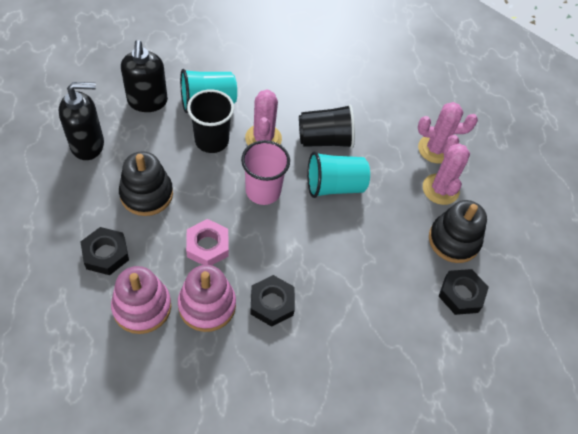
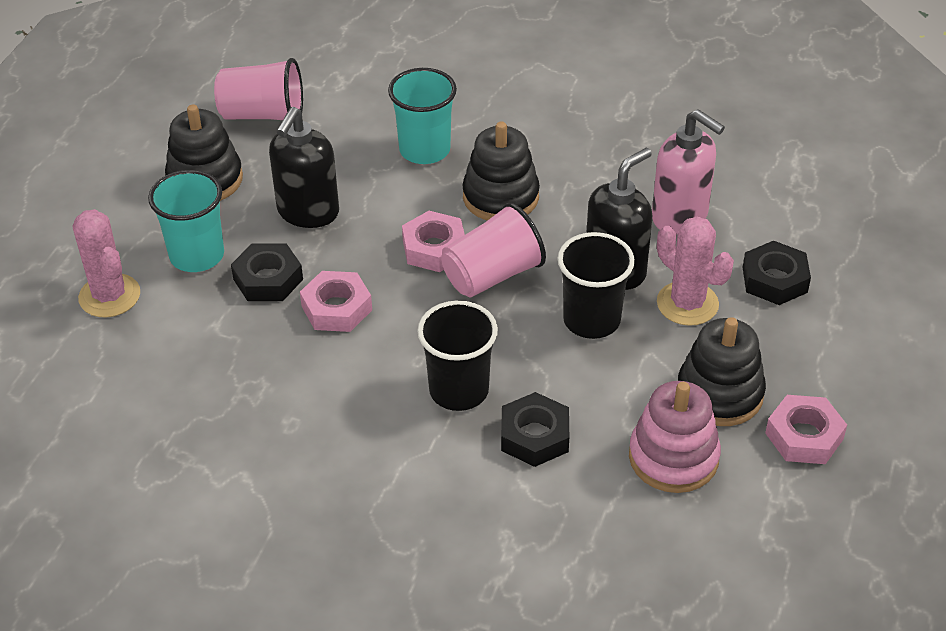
black stacking toy: 2 -> 3
pink cactus: 3 -> 2
pink cup: 1 -> 2
pink nut: 1 -> 3
pink soap dispenser: 0 -> 1
pink stacking toy: 2 -> 1

